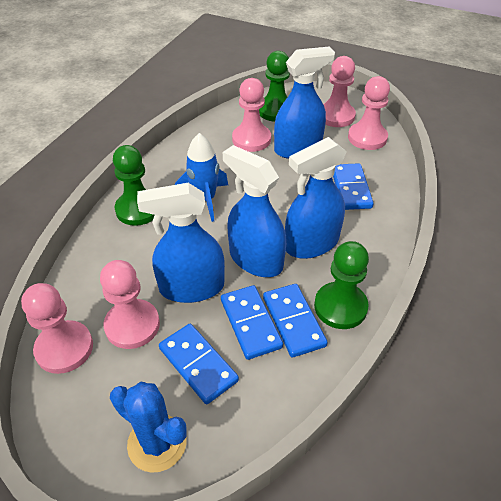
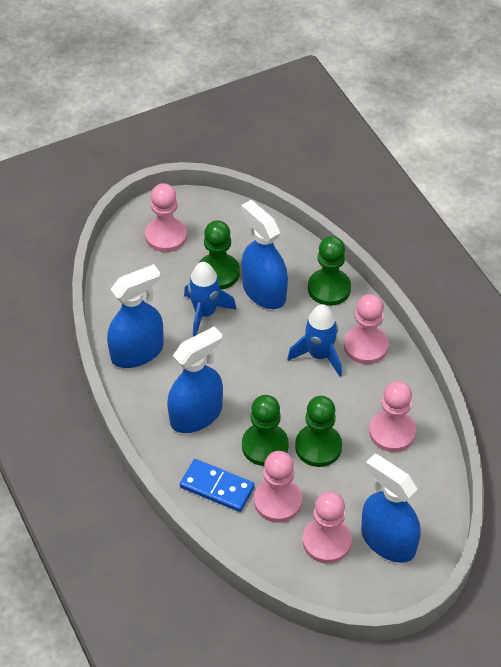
blue cactus: 1 -> 0
blue domino: 4 -> 1
blue rocket: 1 -> 2
green pawn: 3 -> 4

